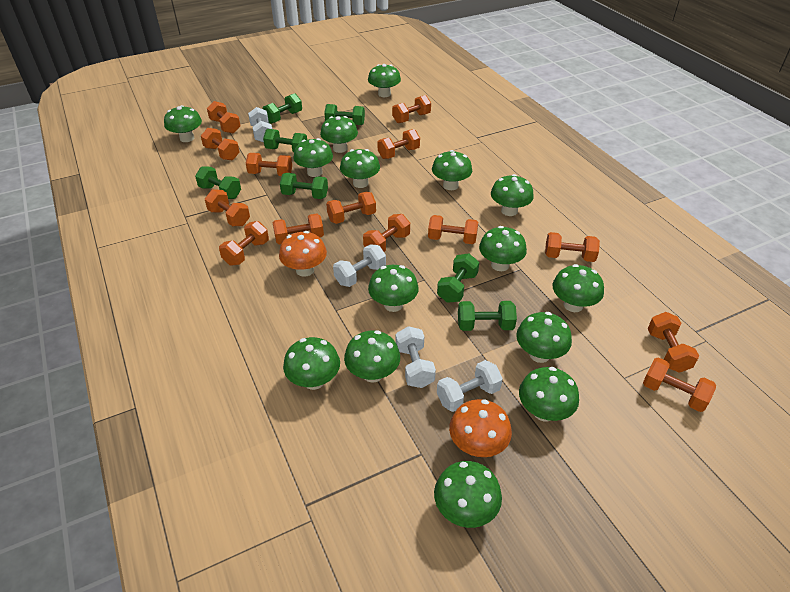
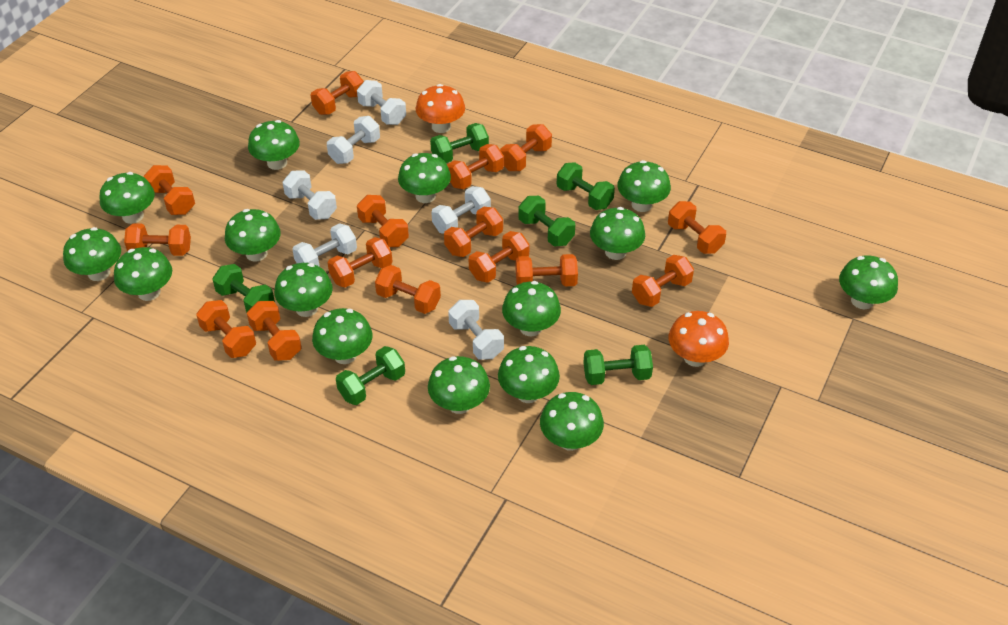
green dumbbell: 7 -> 6
orange dumbbell: 14 -> 15
white dumbbell: 4 -> 6

